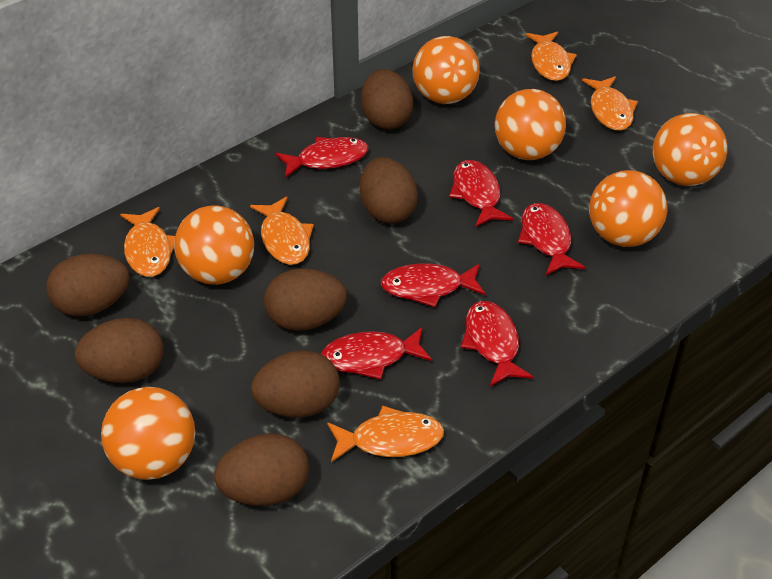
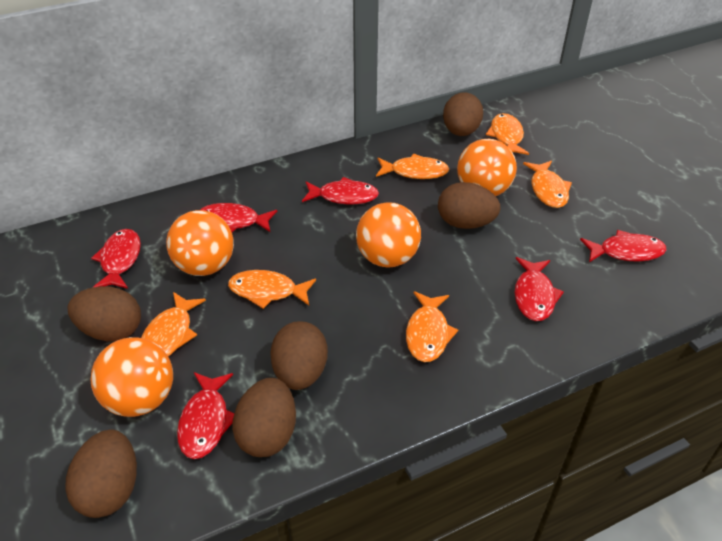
brown egg: 7 -> 6
orange ball: 6 -> 4
orange fish: 5 -> 6

